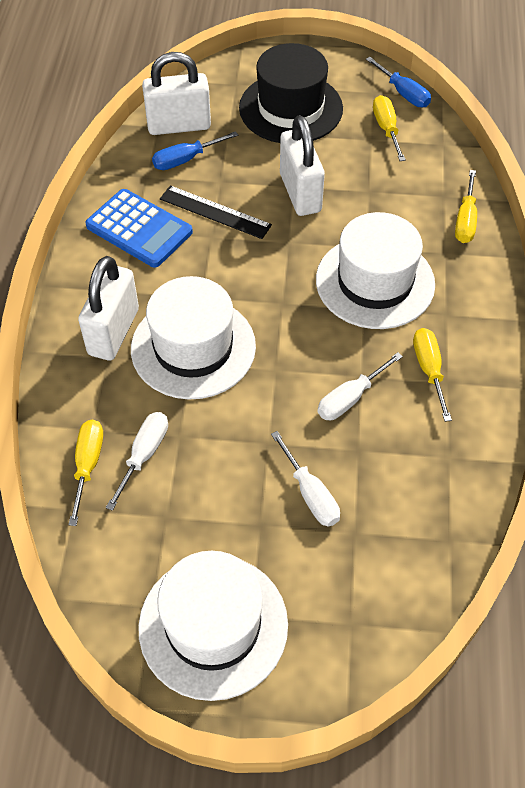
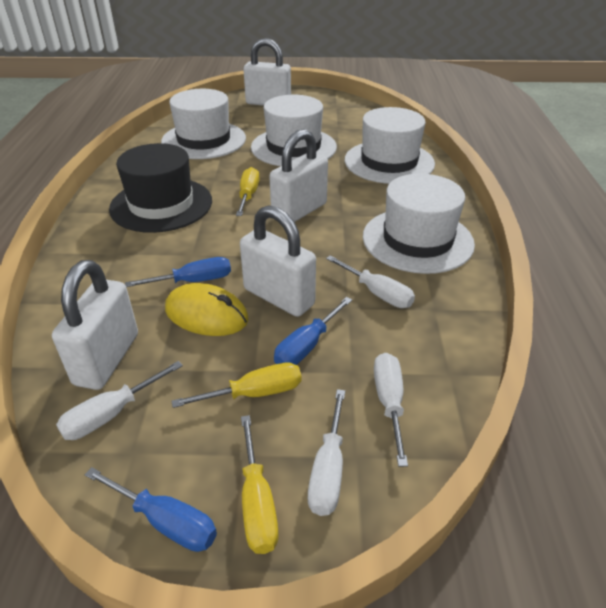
black ruler: 1 -> 0
blue calculator: 1 -> 0
blue screwdriver: 2 -> 3
white hat: 3 -> 4
white padlock: 3 -> 4
white screwdriver: 3 -> 4
yellow mouse: 0 -> 1
yellow screwdriver: 4 -> 3

